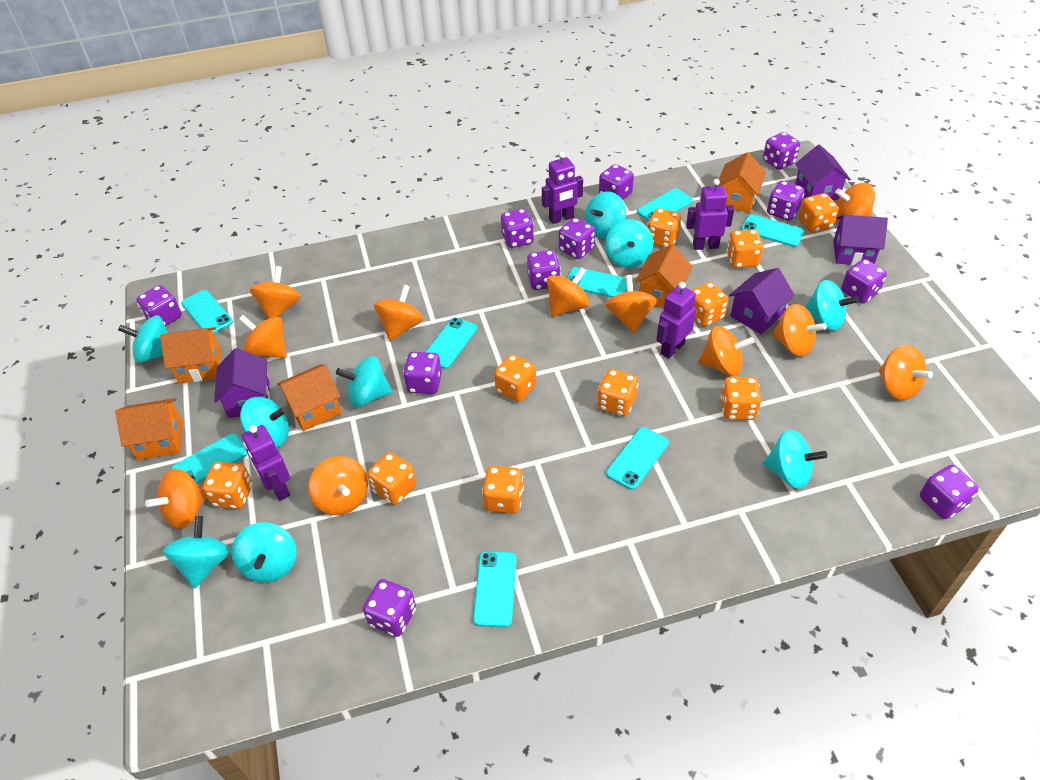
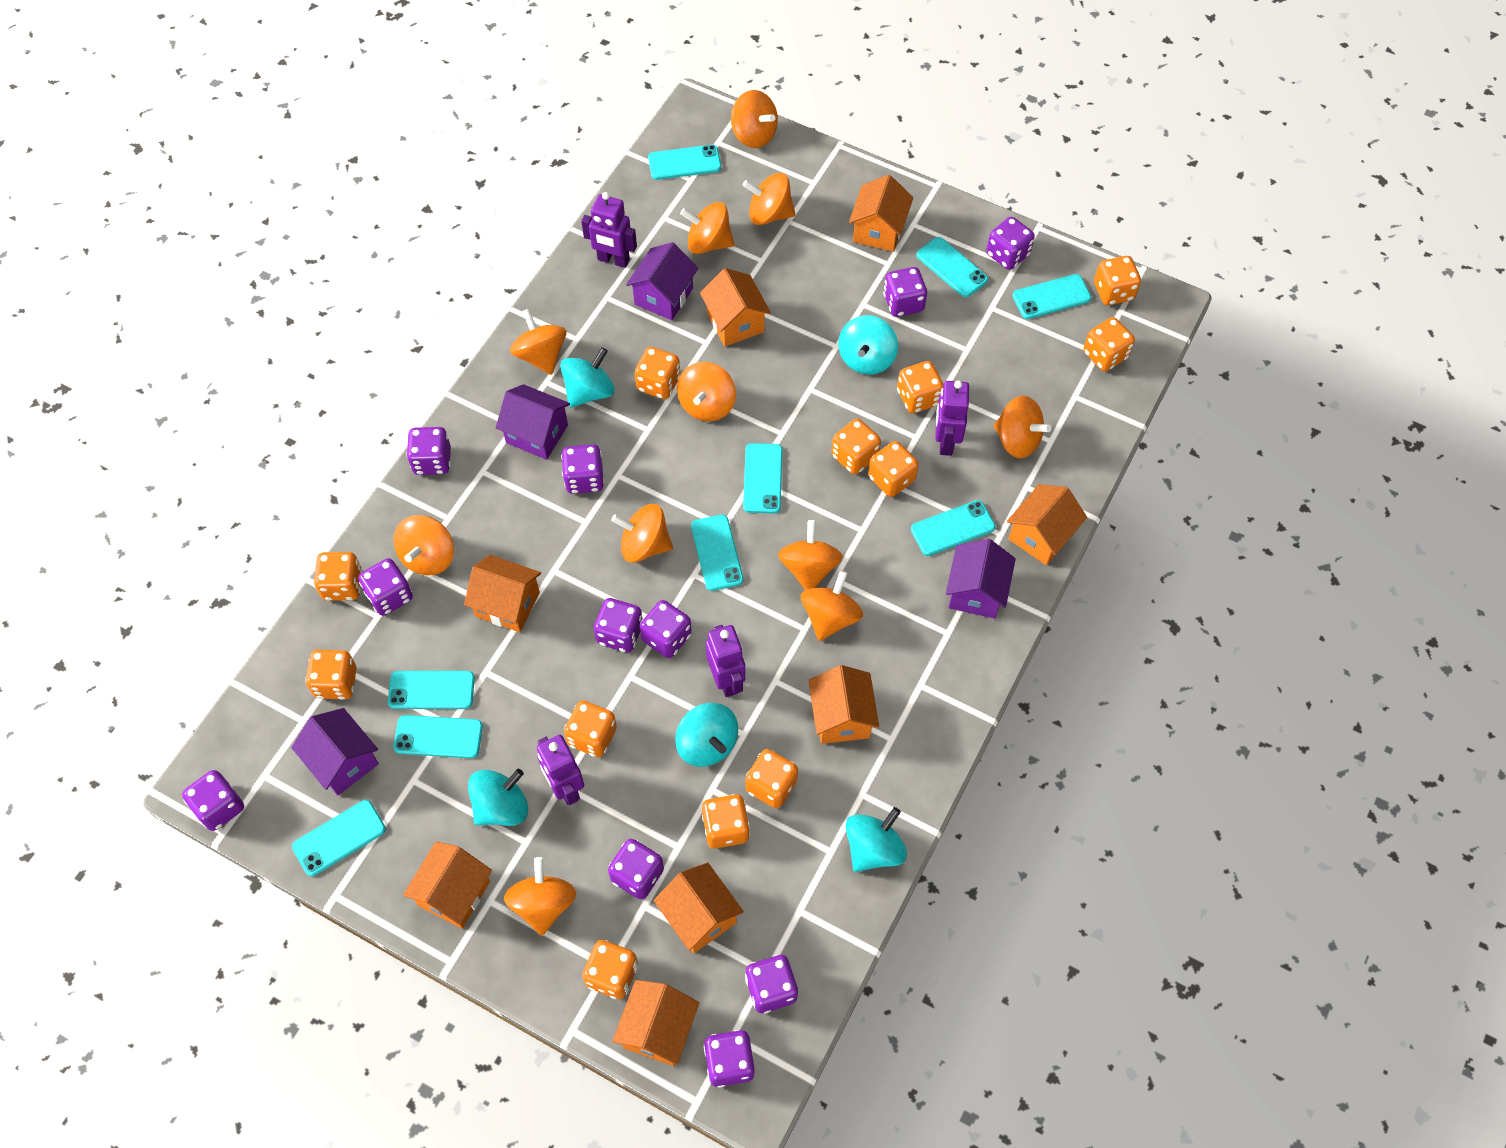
orange dice: 10 -> 12
orange house: 5 -> 8
turquoise phone: 8 -> 9
turquoise spinning top: 9 -> 5

